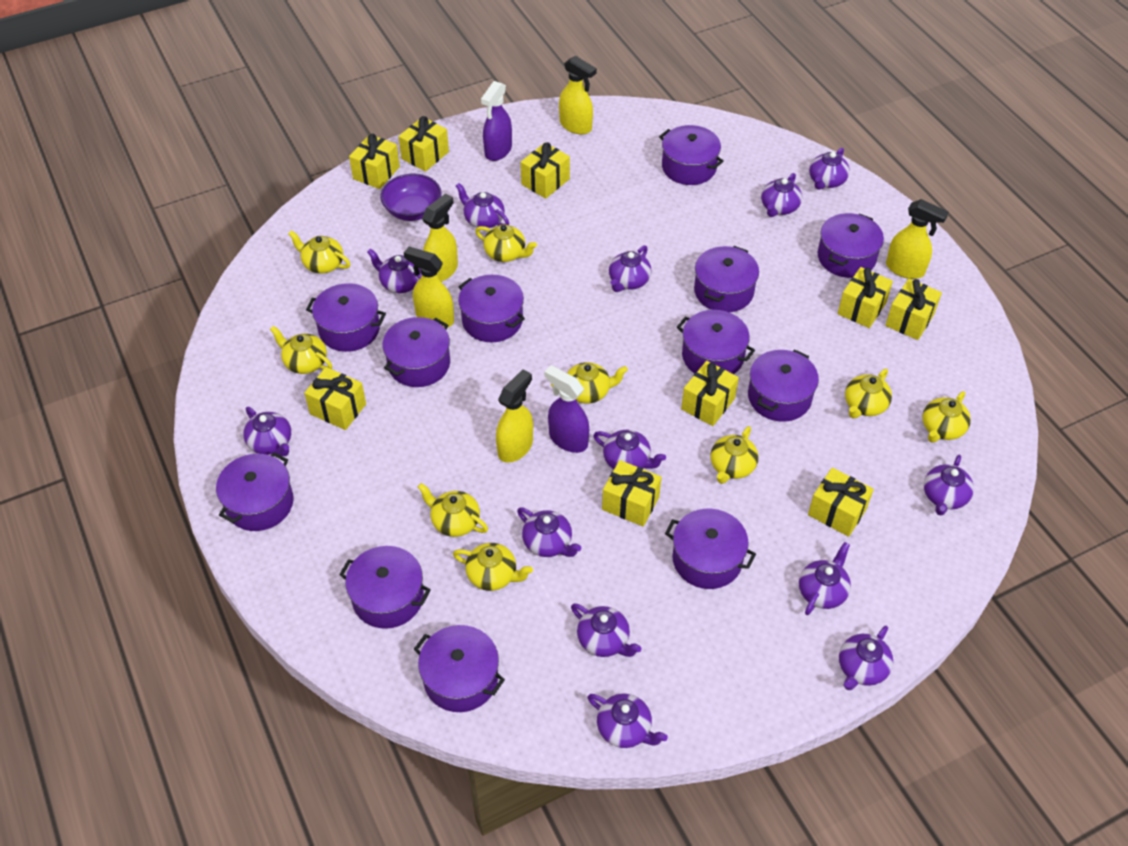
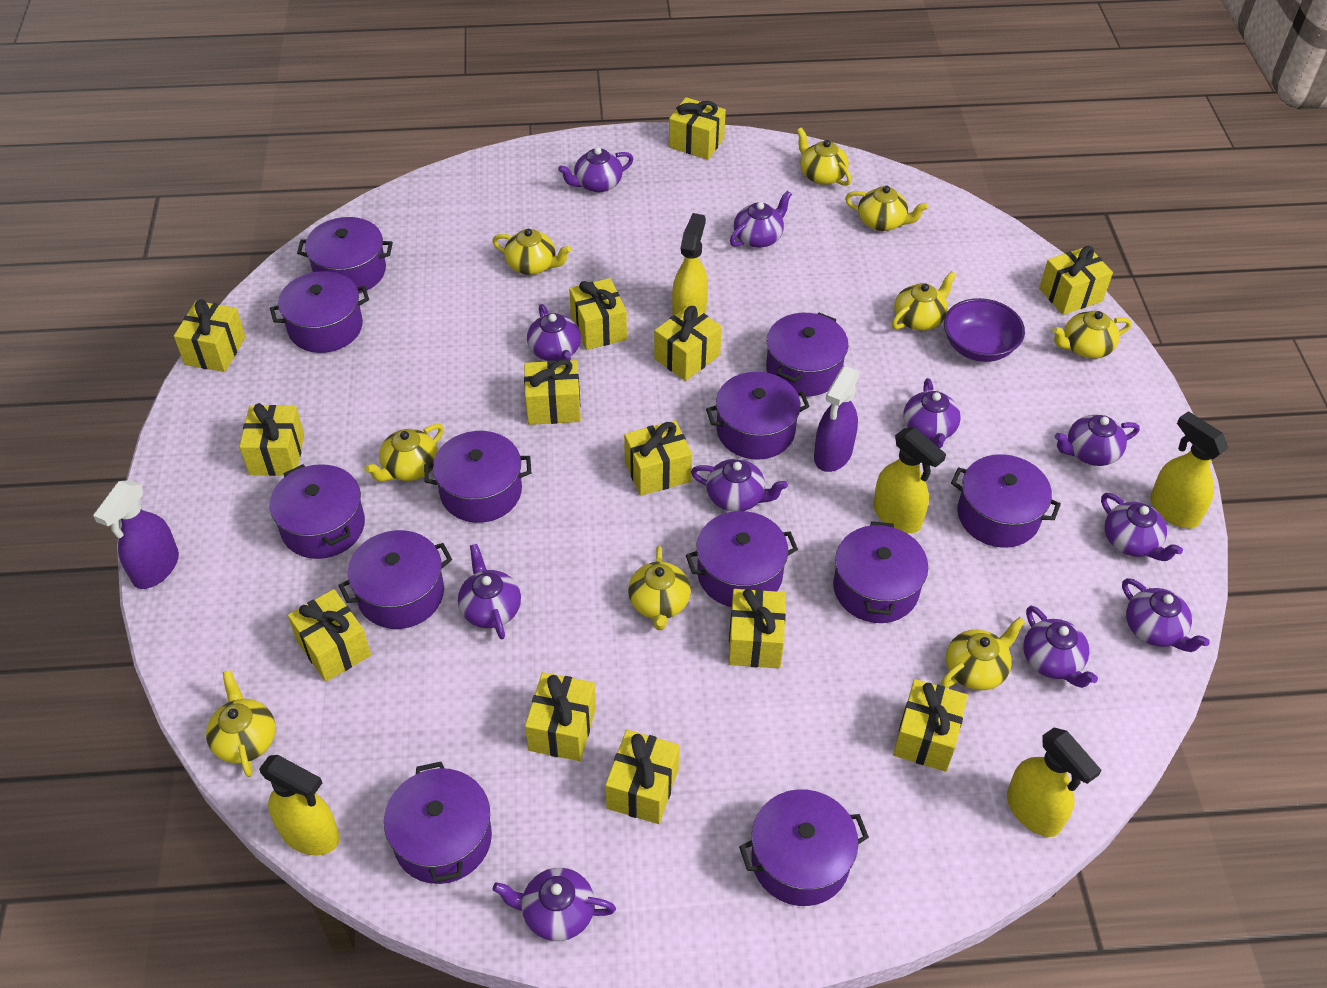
purple teapot: 13 -> 11
yellow gift: 9 -> 13

